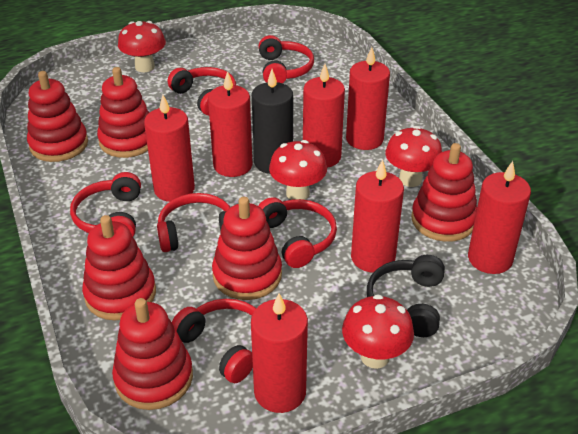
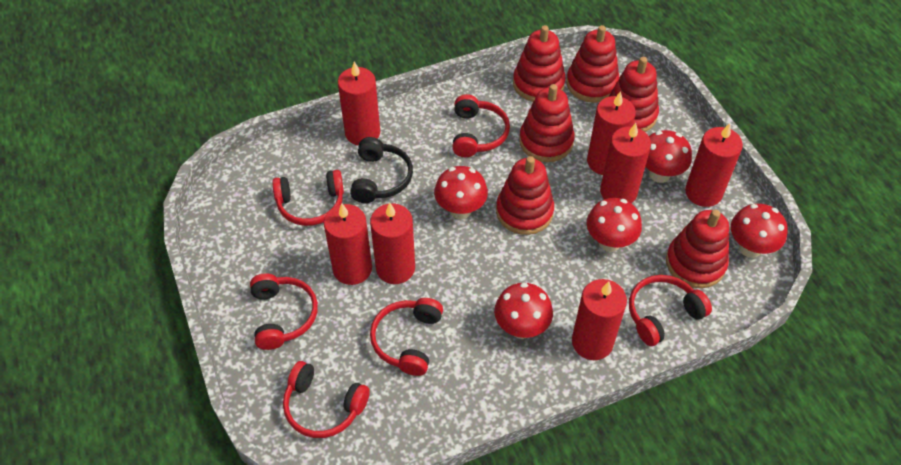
black candle: 1 -> 0
red mushroom: 4 -> 5

